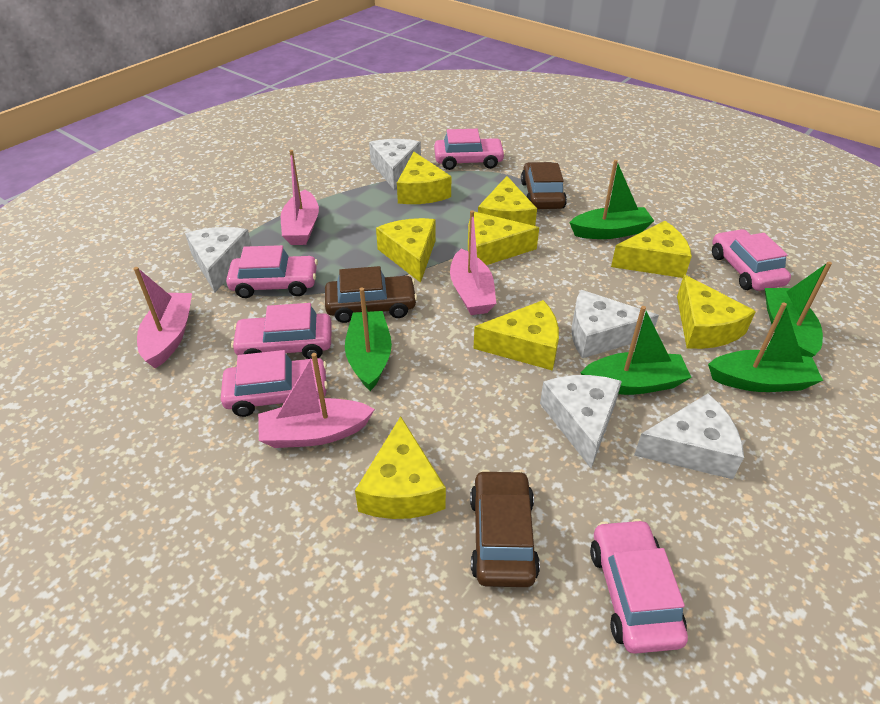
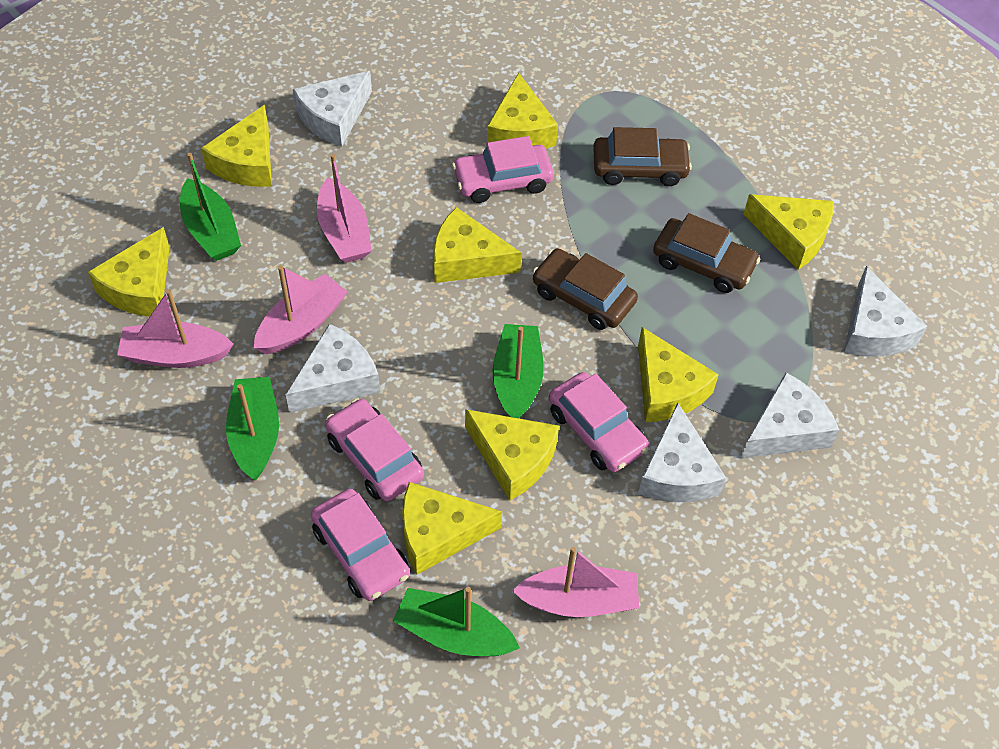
green boat: 5 -> 4
pink car: 6 -> 4

